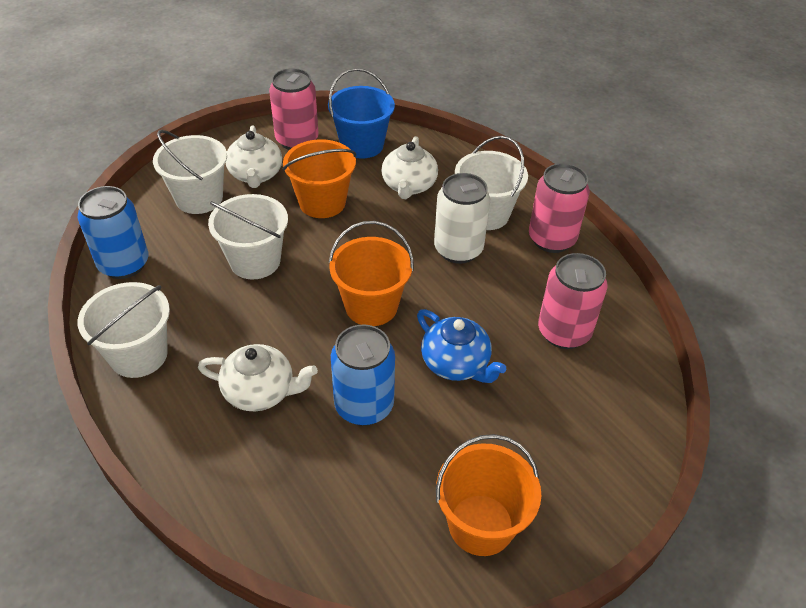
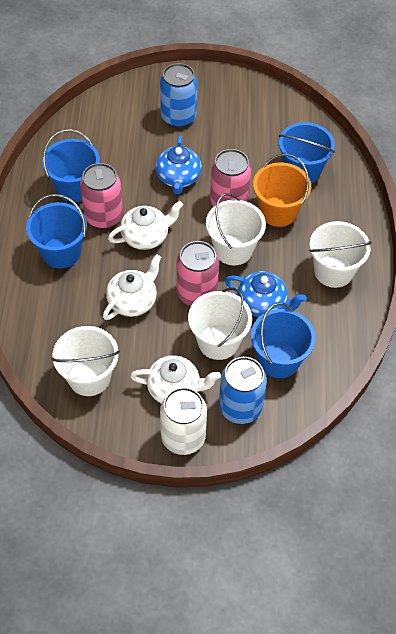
blue bucket: 1 -> 4
blue teapot: 1 -> 2
orange bucket: 3 -> 1

